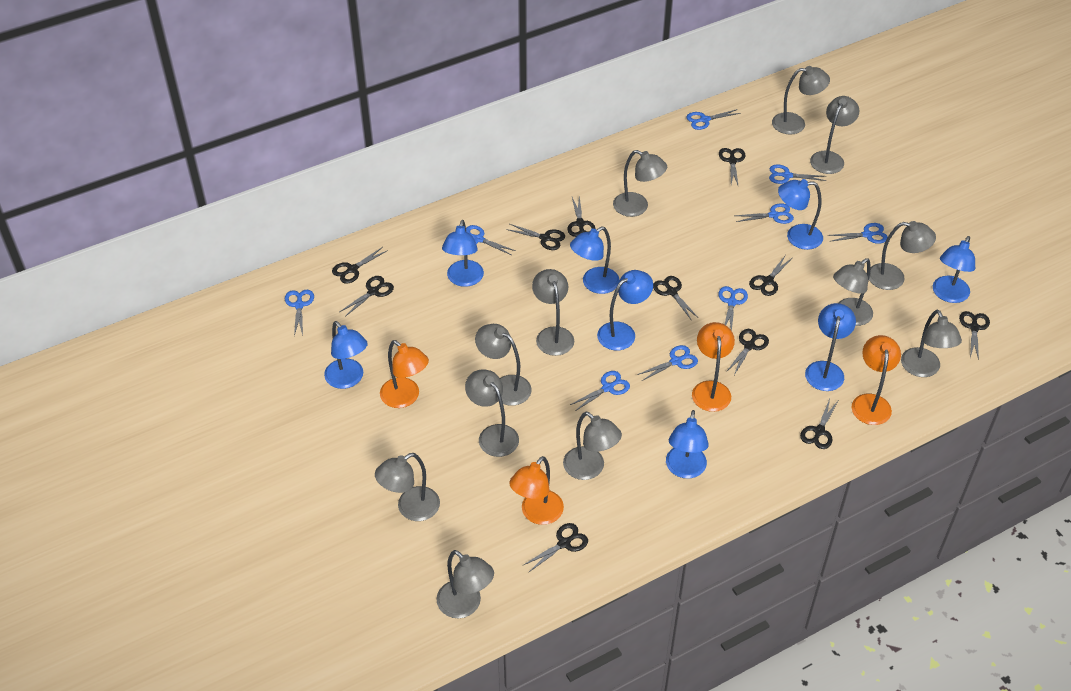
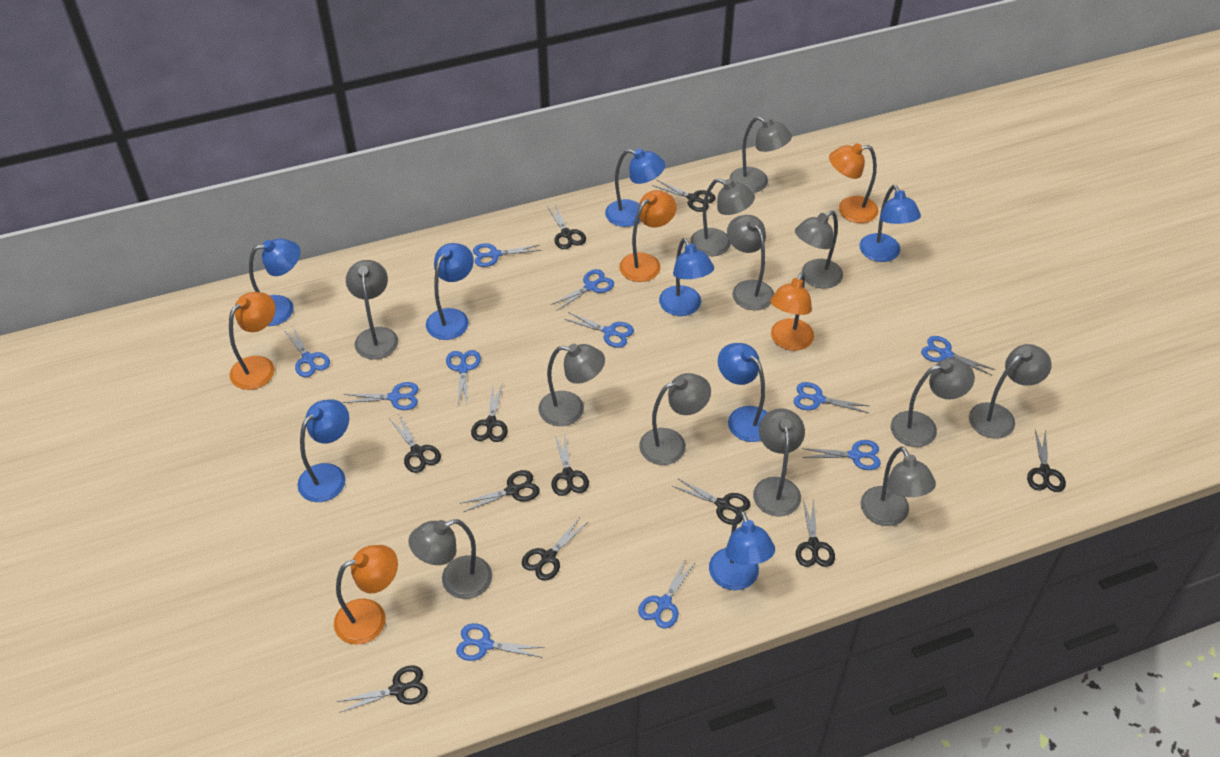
blue scissors: 9 -> 11
orange lamp: 4 -> 5

